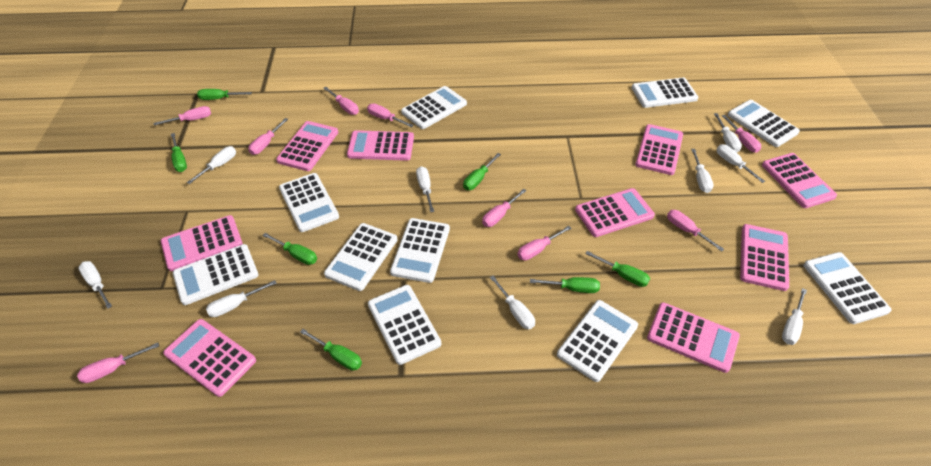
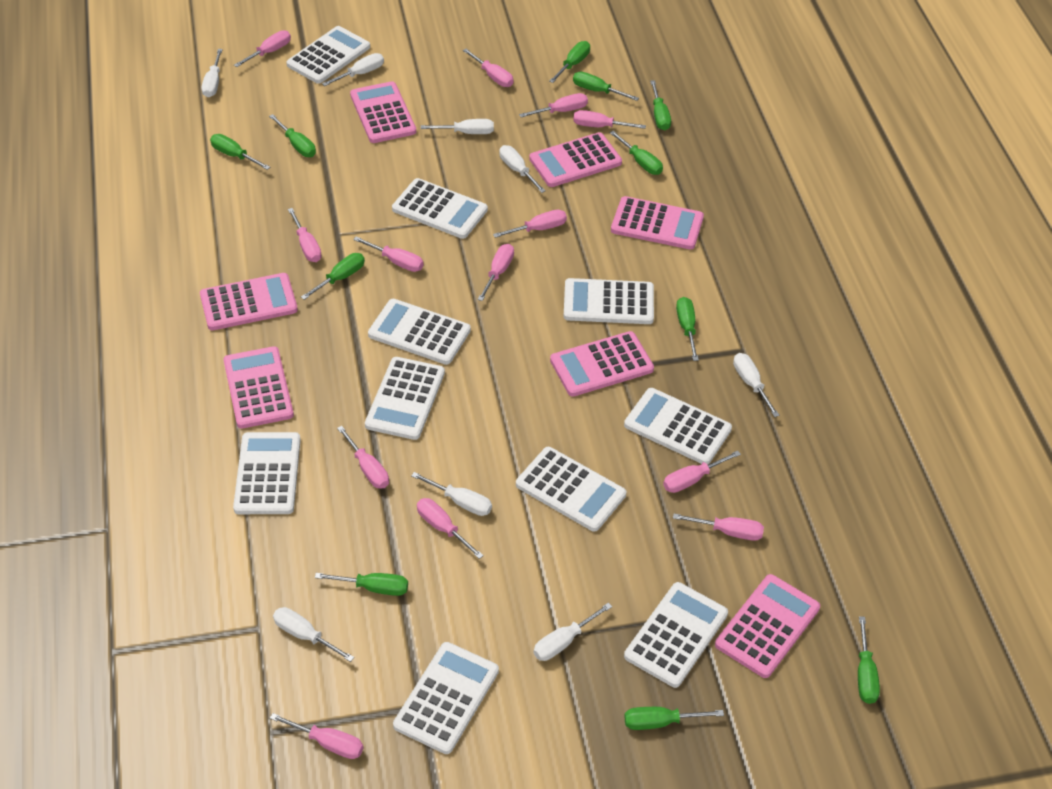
green screwdriver: 7 -> 11
pink calculator: 9 -> 7
pink screwdriver: 9 -> 13
white screwdriver: 9 -> 8

